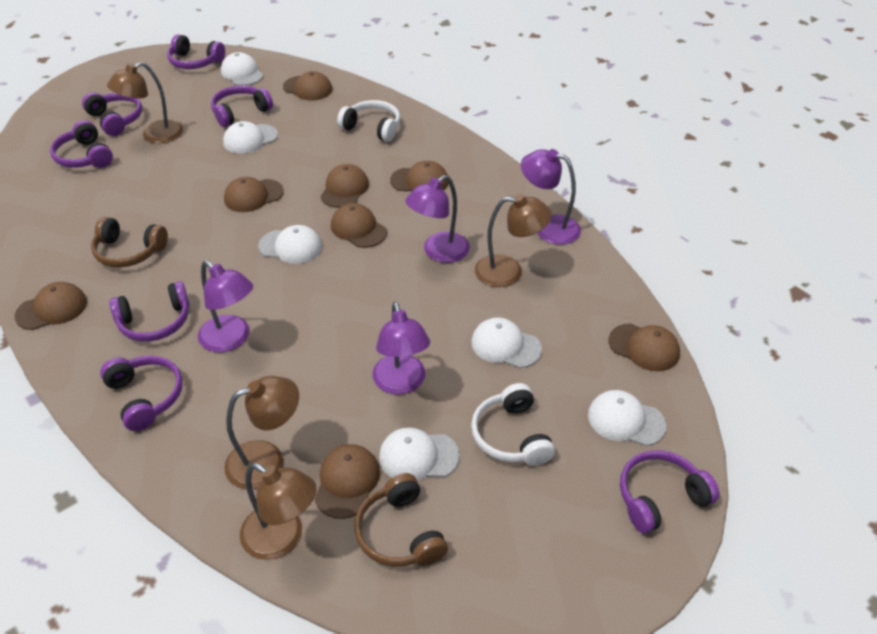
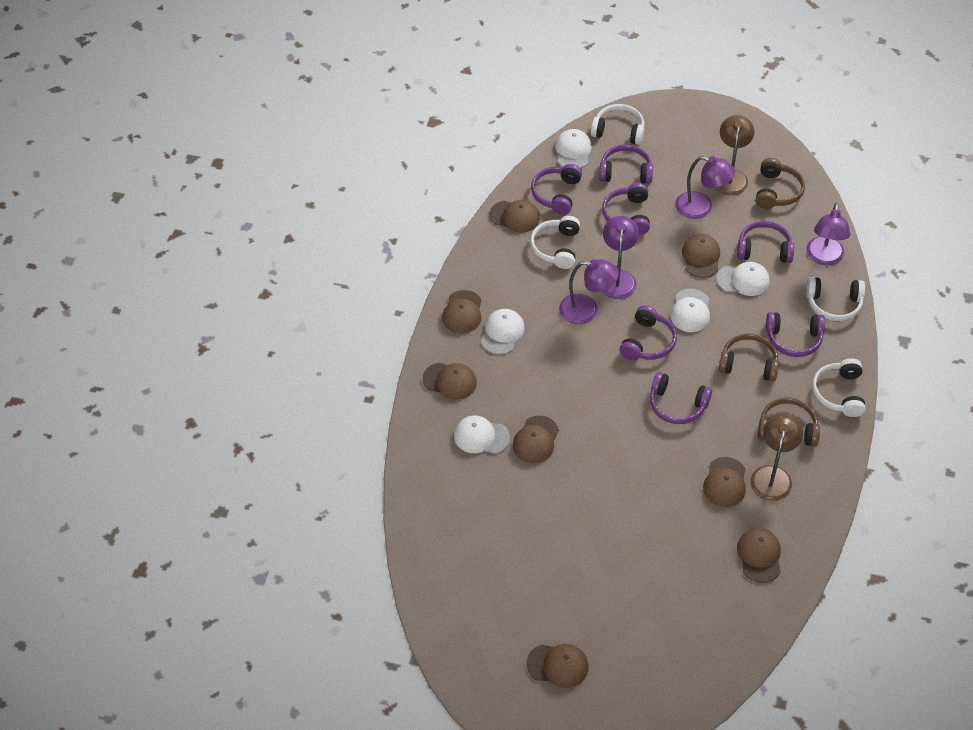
brown headphones: 2 -> 3
brown lamp: 4 -> 2
white cap: 6 -> 5
white headphones: 2 -> 4

